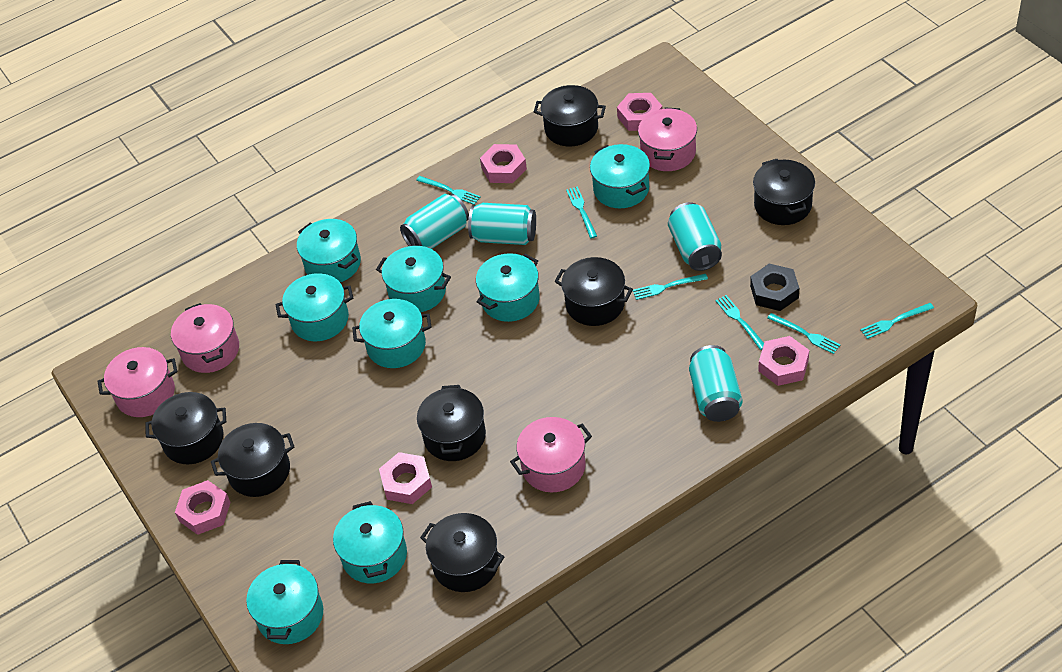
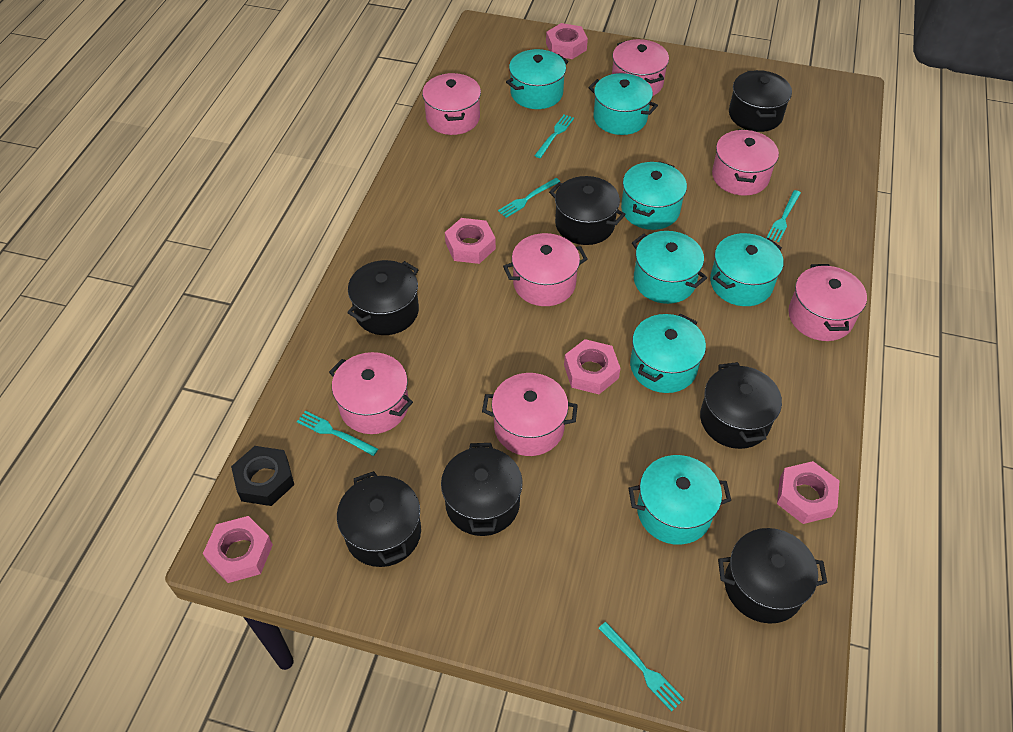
pink pot: 4 -> 7
turquoise can: 4 -> 0
turquoise fork: 6 -> 5
turquoise pot: 8 -> 7

